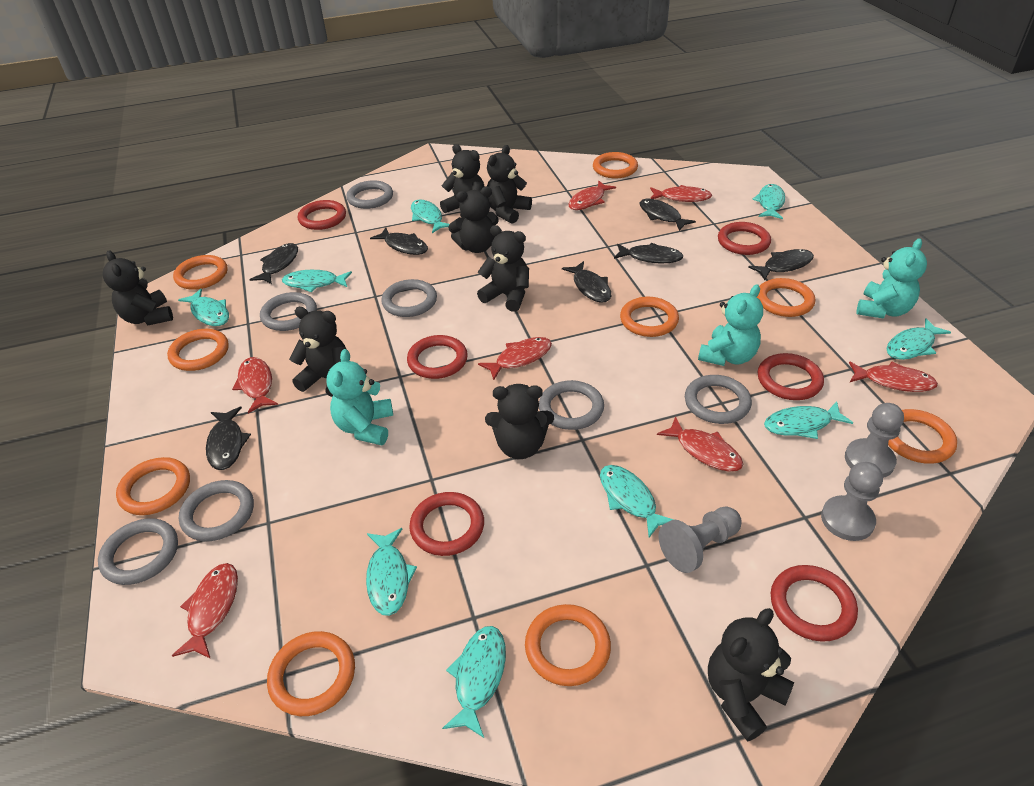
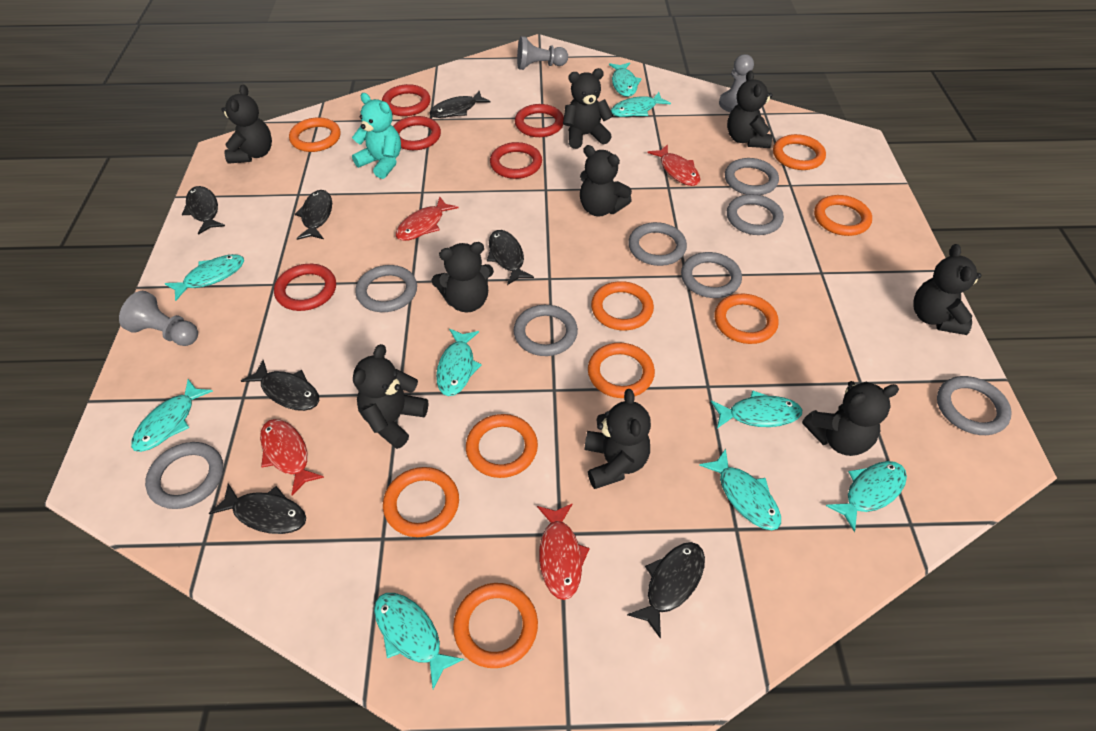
black teddy bear: 8 -> 9
grey ring: 7 -> 8
red fish: 7 -> 4
red ring: 6 -> 5
turquoise teddy bear: 3 -> 1

